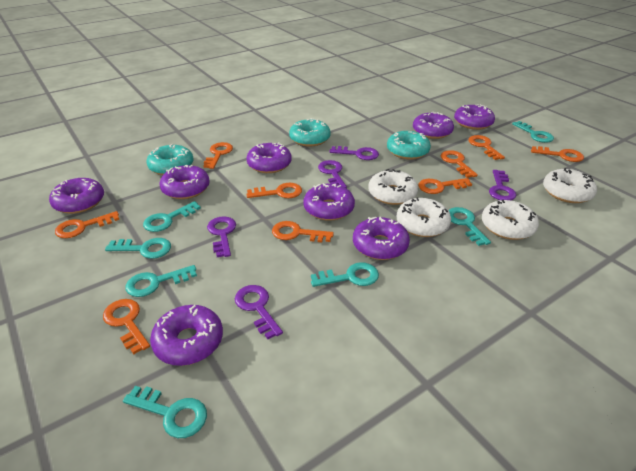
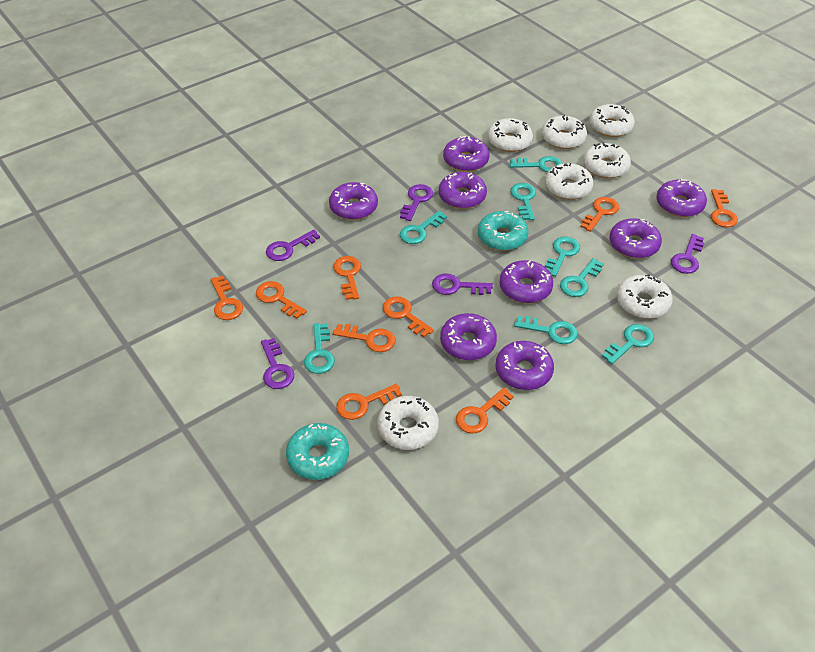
turquoise donut: 3 -> 2
turquoise key: 7 -> 8
white donut: 4 -> 7

